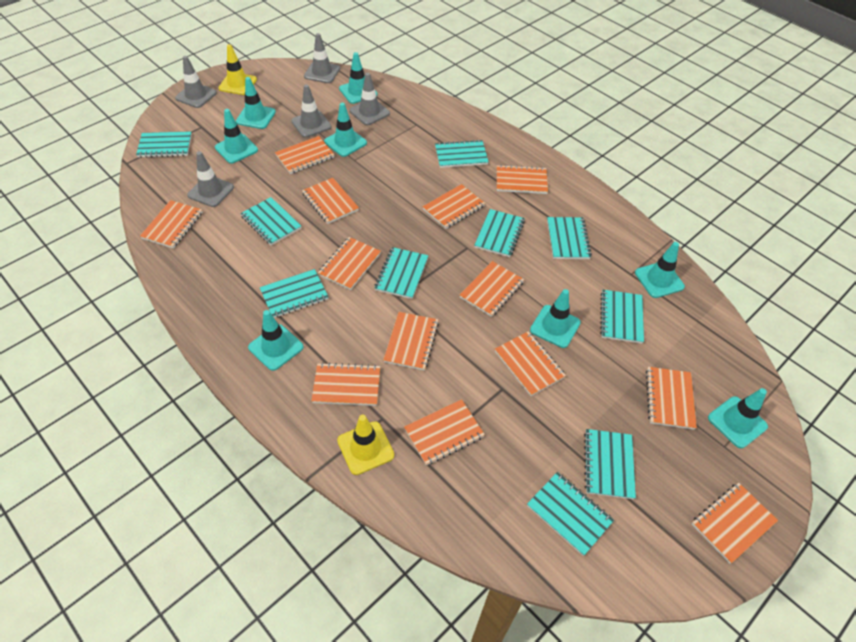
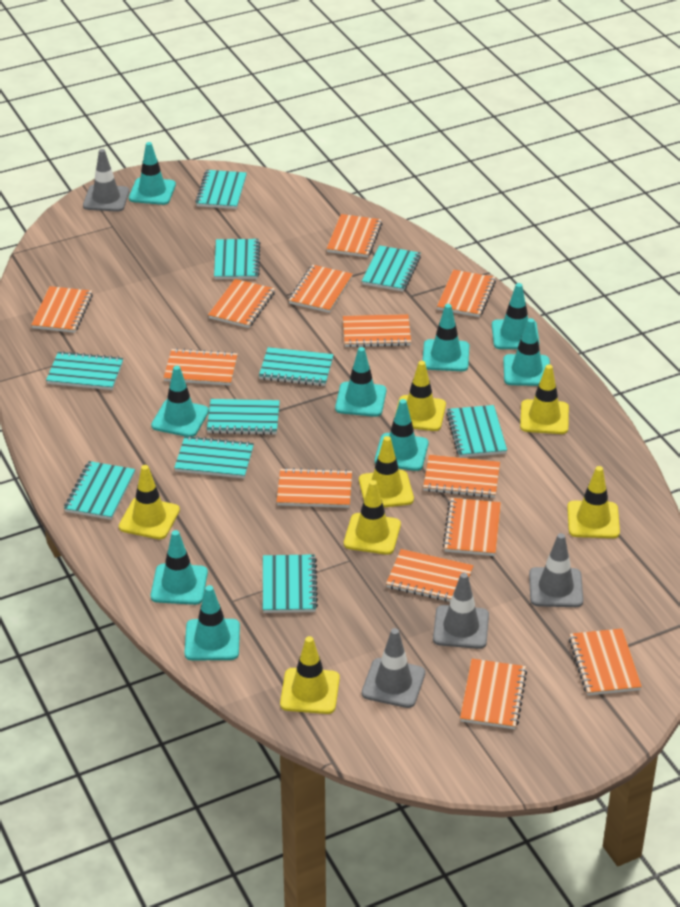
grey traffic cone: 5 -> 4
turquoise traffic cone: 8 -> 9
yellow traffic cone: 2 -> 7

